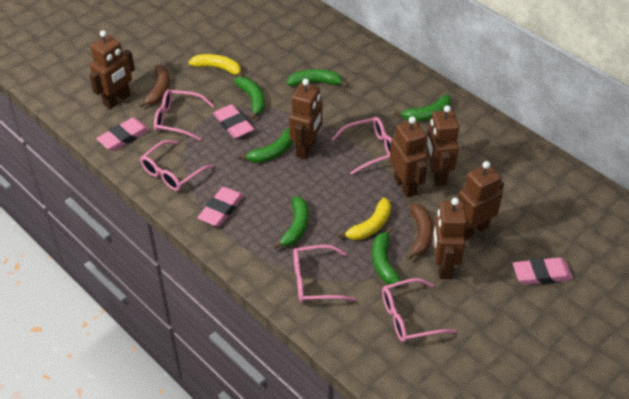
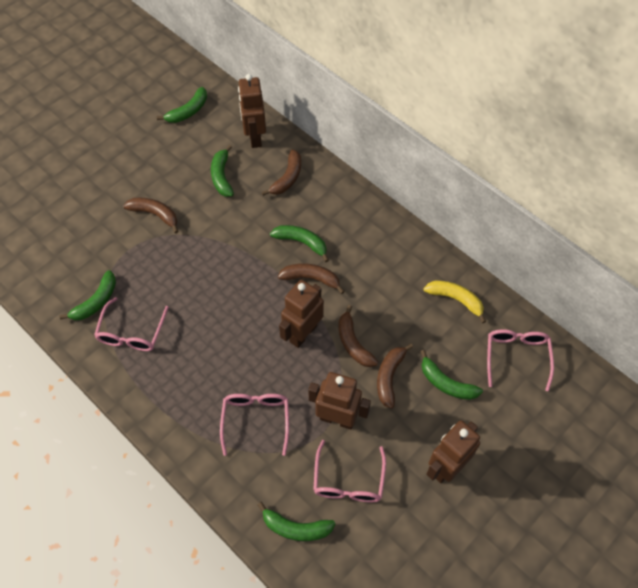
brown banana: 2 -> 5
brown robot: 6 -> 4
pink eraser: 4 -> 0
pink glasses: 5 -> 4
yellow banana: 2 -> 1

